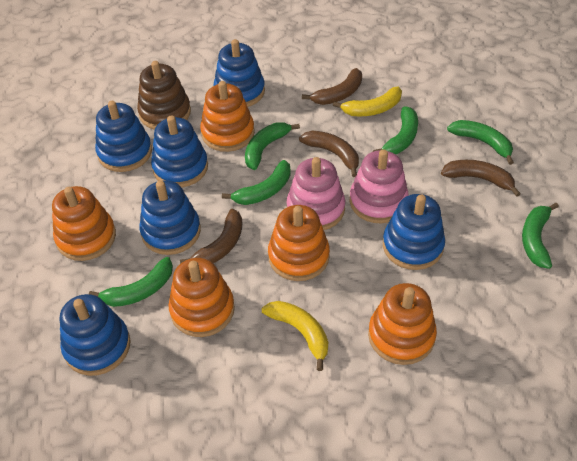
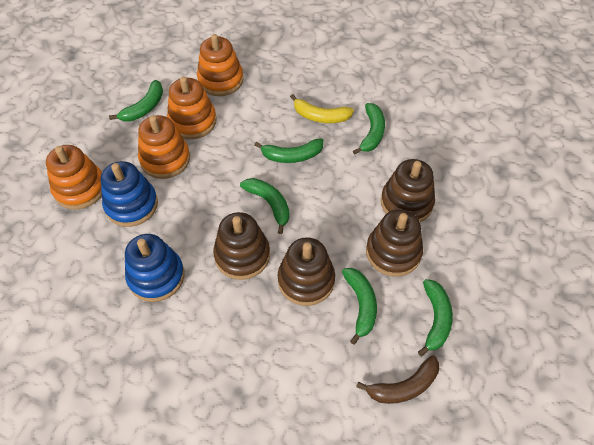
blue stacking toy: 6 -> 2
brown banana: 4 -> 1
brown stacking toy: 1 -> 4
orange stacking toy: 5 -> 4
pink stacking toy: 2 -> 0
yellow banana: 2 -> 1

